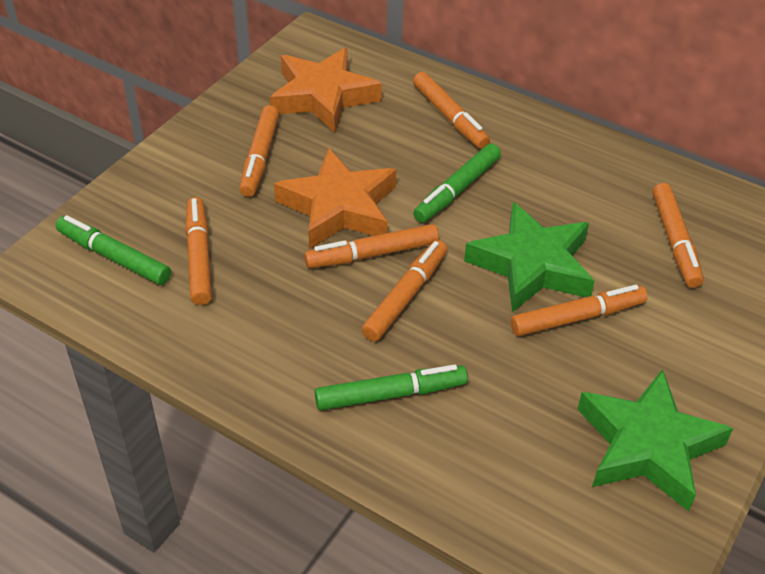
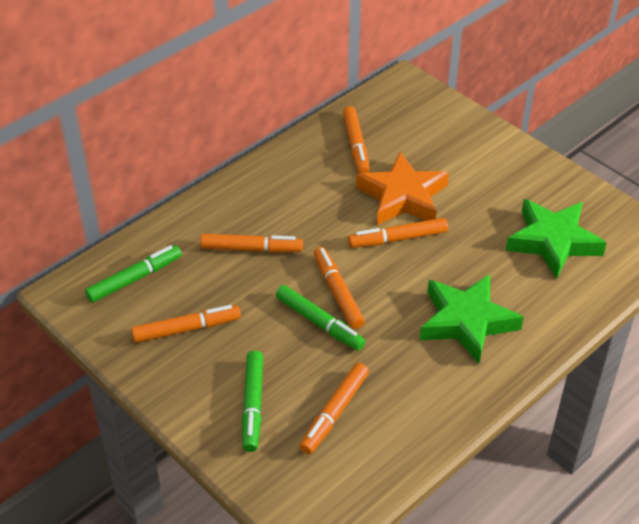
orange marker: 7 -> 6
orange star: 2 -> 1

